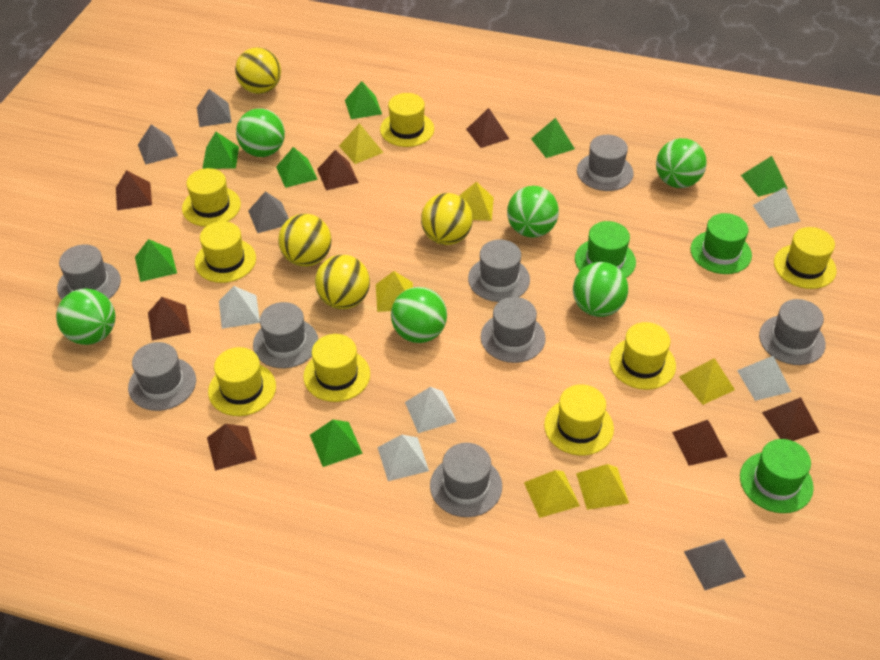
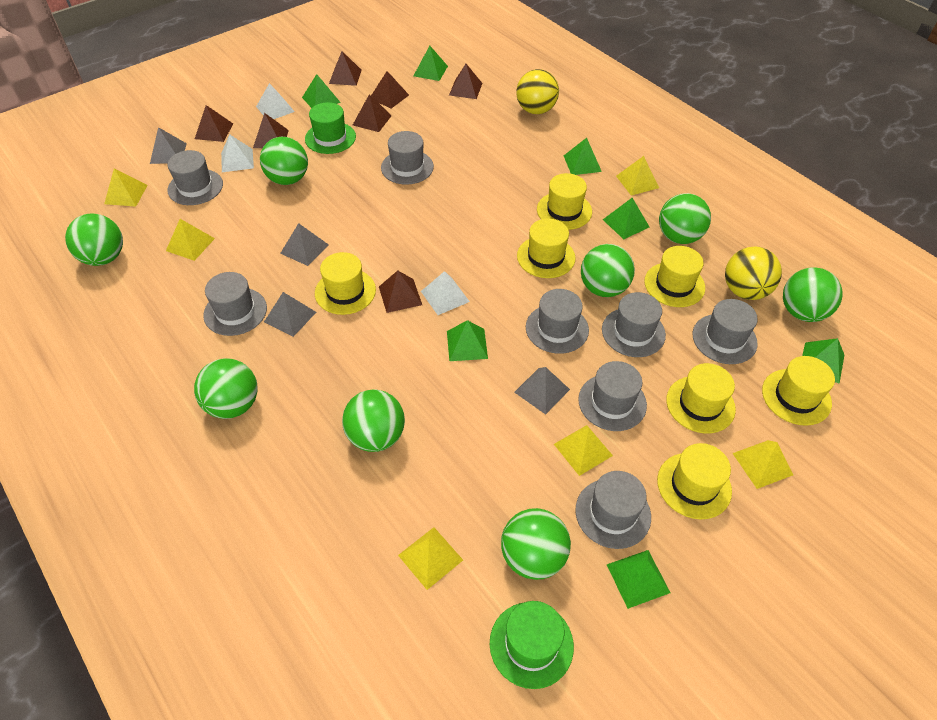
green ball: 6 -> 8
green hat: 3 -> 2
white pyramid: 5 -> 3
yellow ball: 4 -> 2
yellow hat: 8 -> 7

